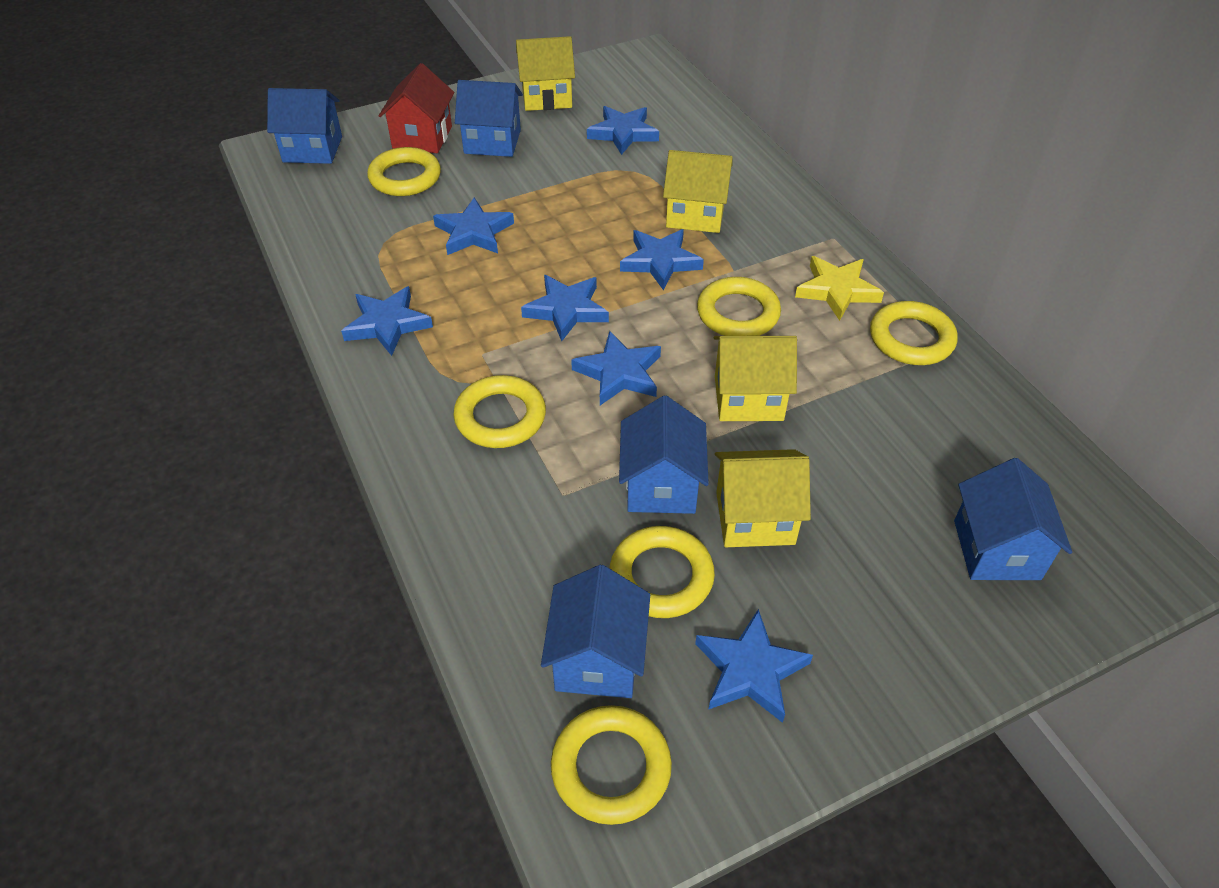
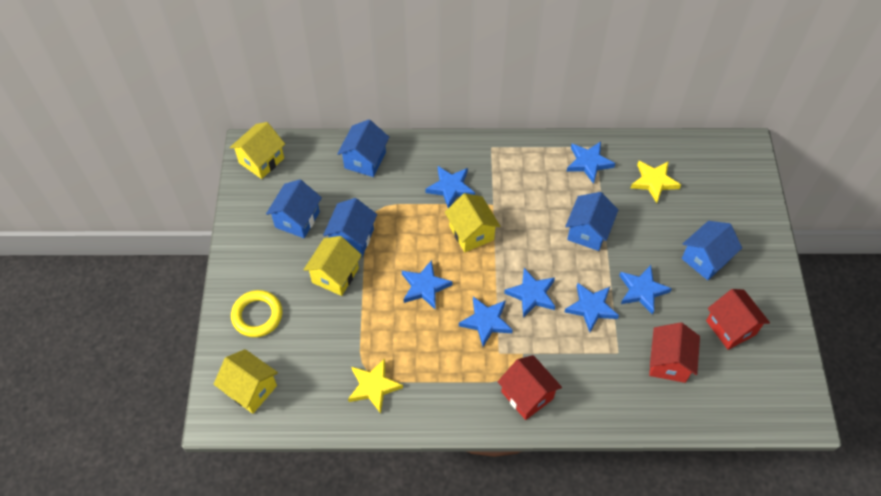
red house: 1 -> 3
yellow ring: 6 -> 1
yellow star: 1 -> 2

